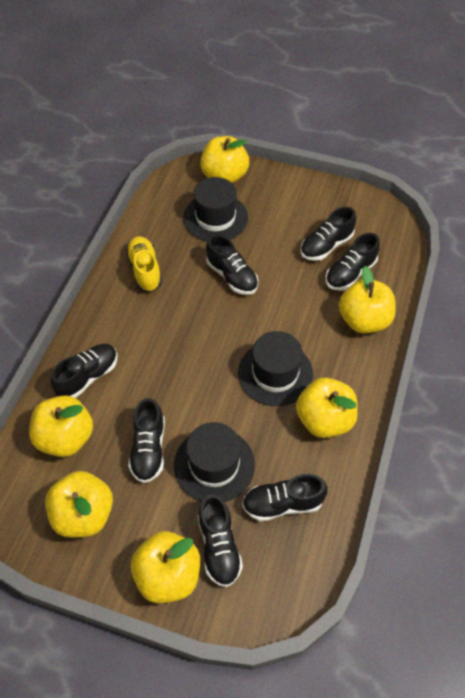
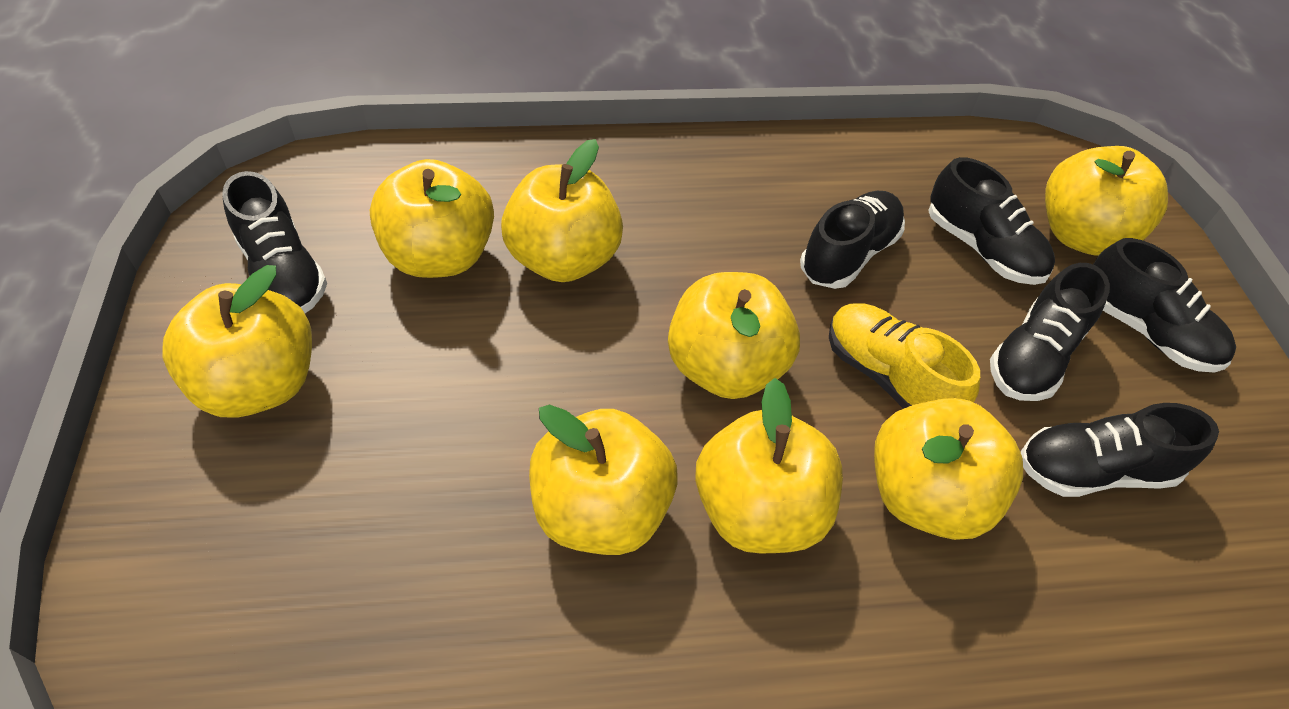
black hat: 3 -> 0
black shoe: 7 -> 6
yellow apple: 6 -> 8

